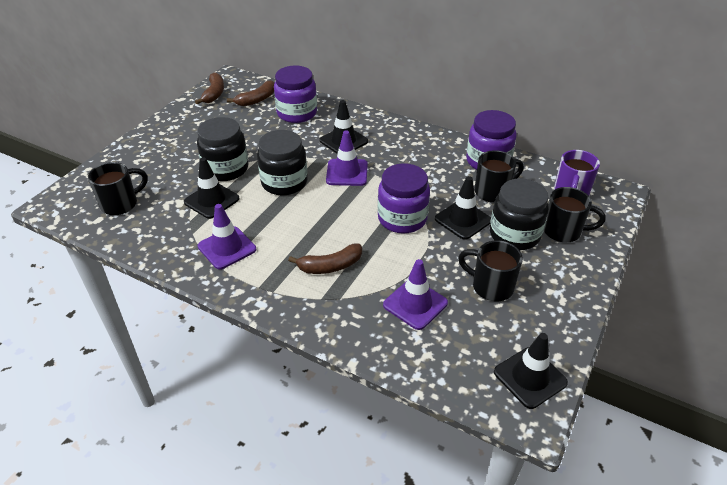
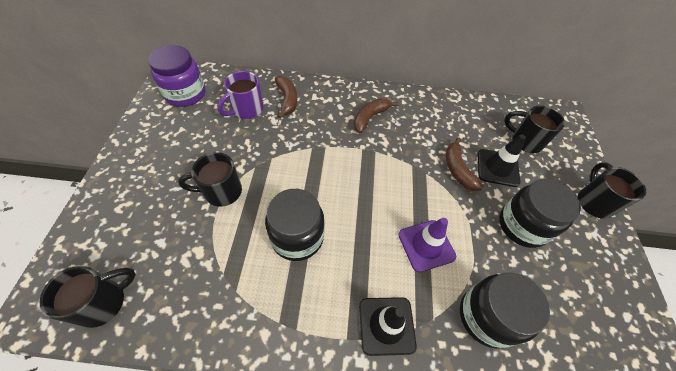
black traffic cone: 4 -> 2
purple jar: 3 -> 1
purple traffic cone: 3 -> 1

